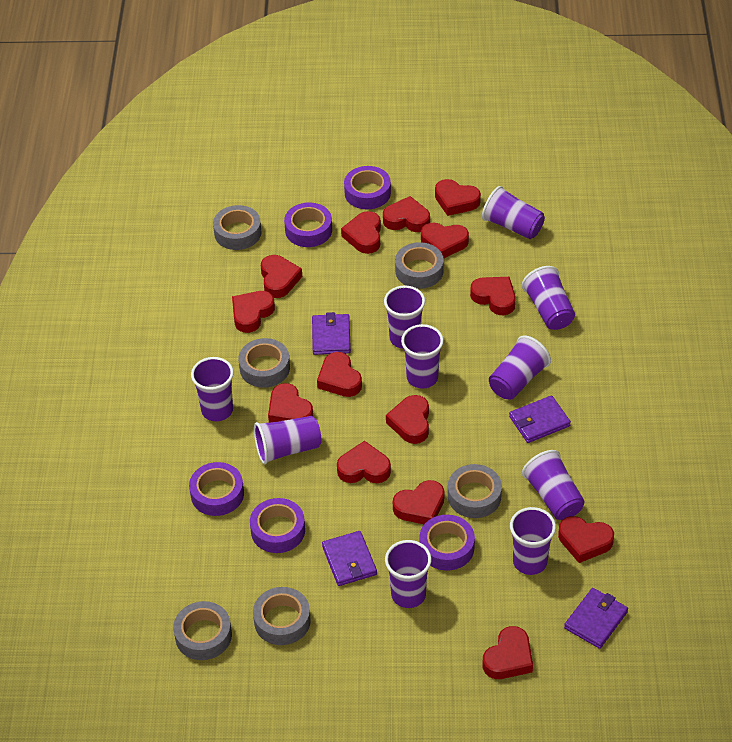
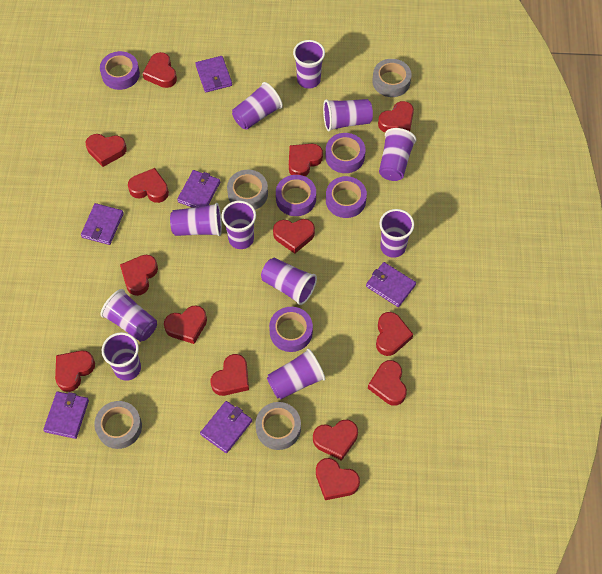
grey tape: 6 -> 4
purple cup: 10 -> 11
purple wallet: 4 -> 6

